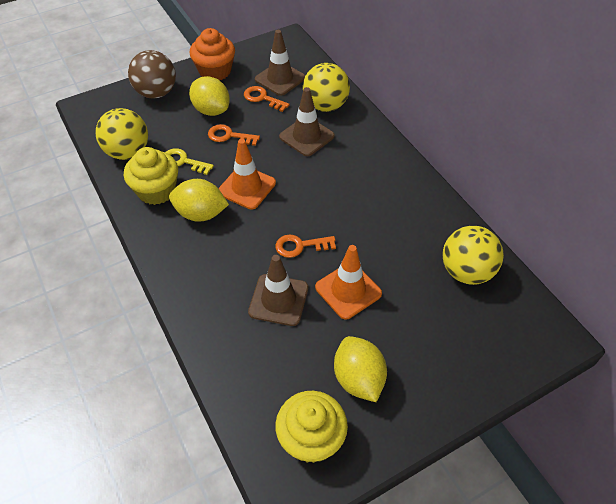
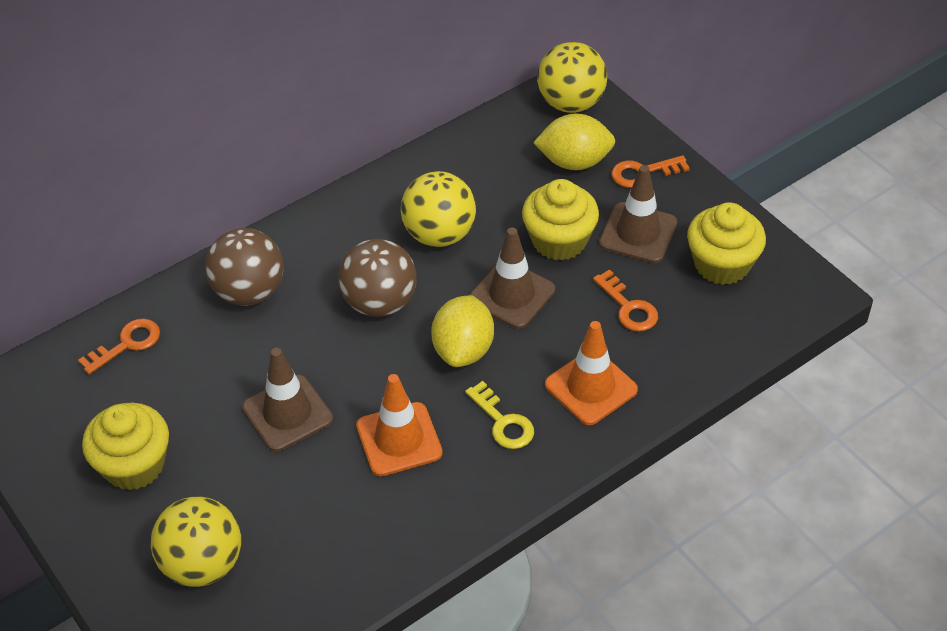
brown ball: 1 -> 2
orange cupcake: 1 -> 0
yellow cupcake: 2 -> 3
yellow lemon: 3 -> 2

